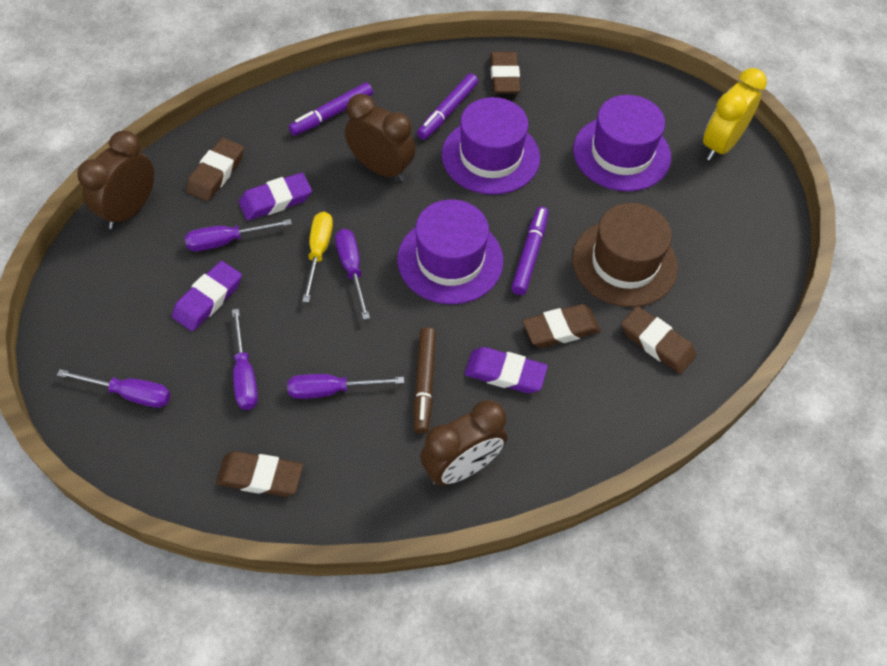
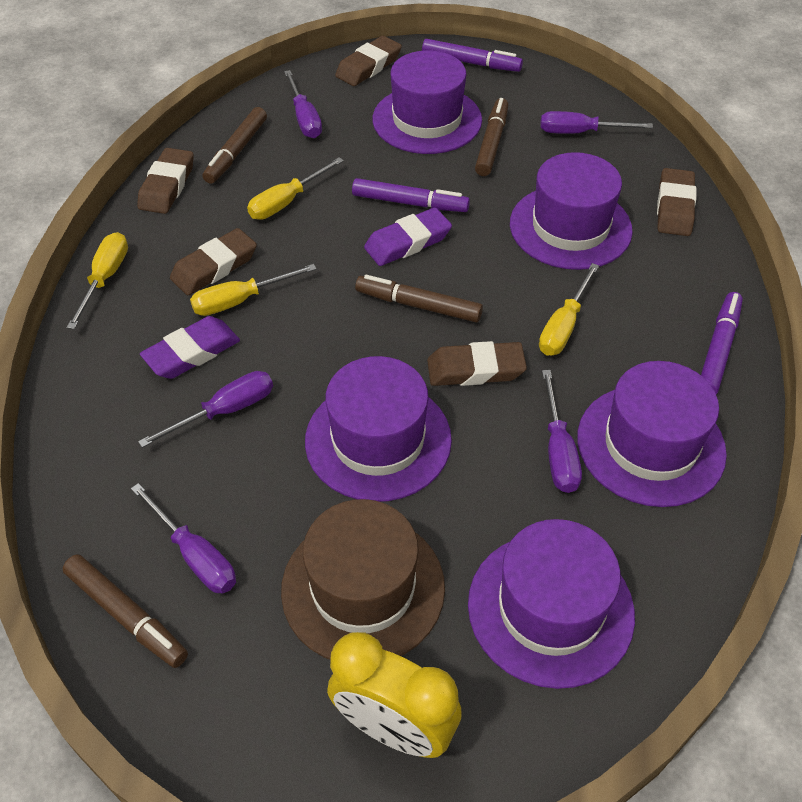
brown clock: 3 -> 0
brown marker: 1 -> 4
purple eraser: 3 -> 2
purple hat: 3 -> 5
yellow screwdriver: 1 -> 4

